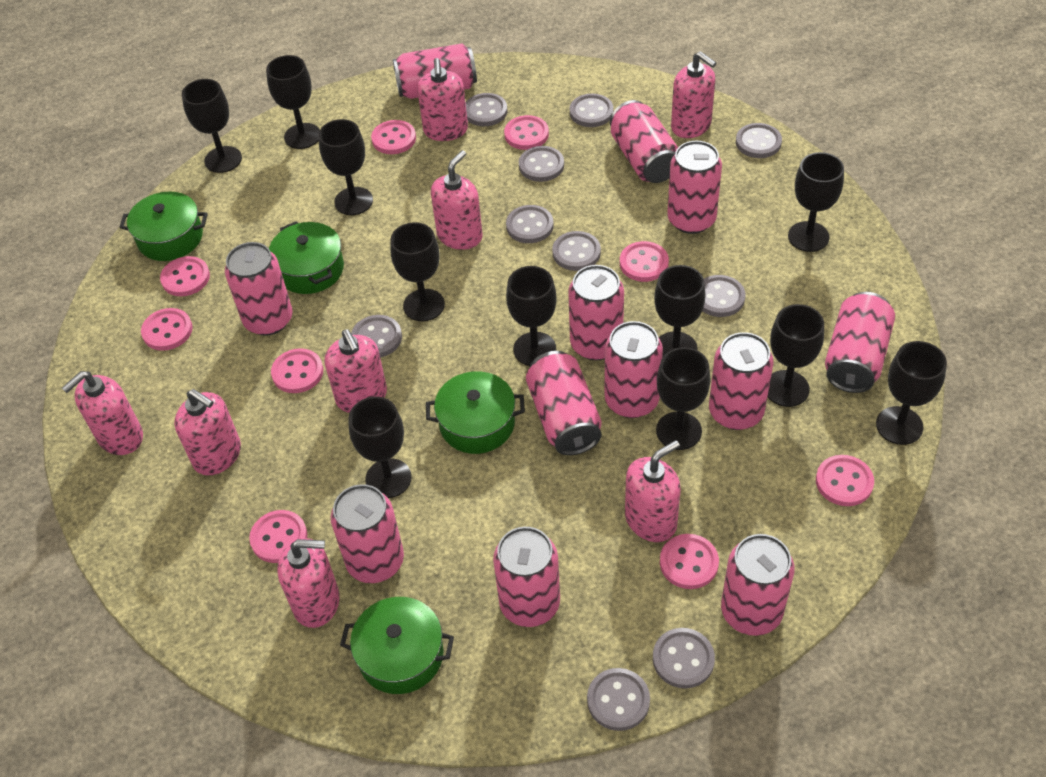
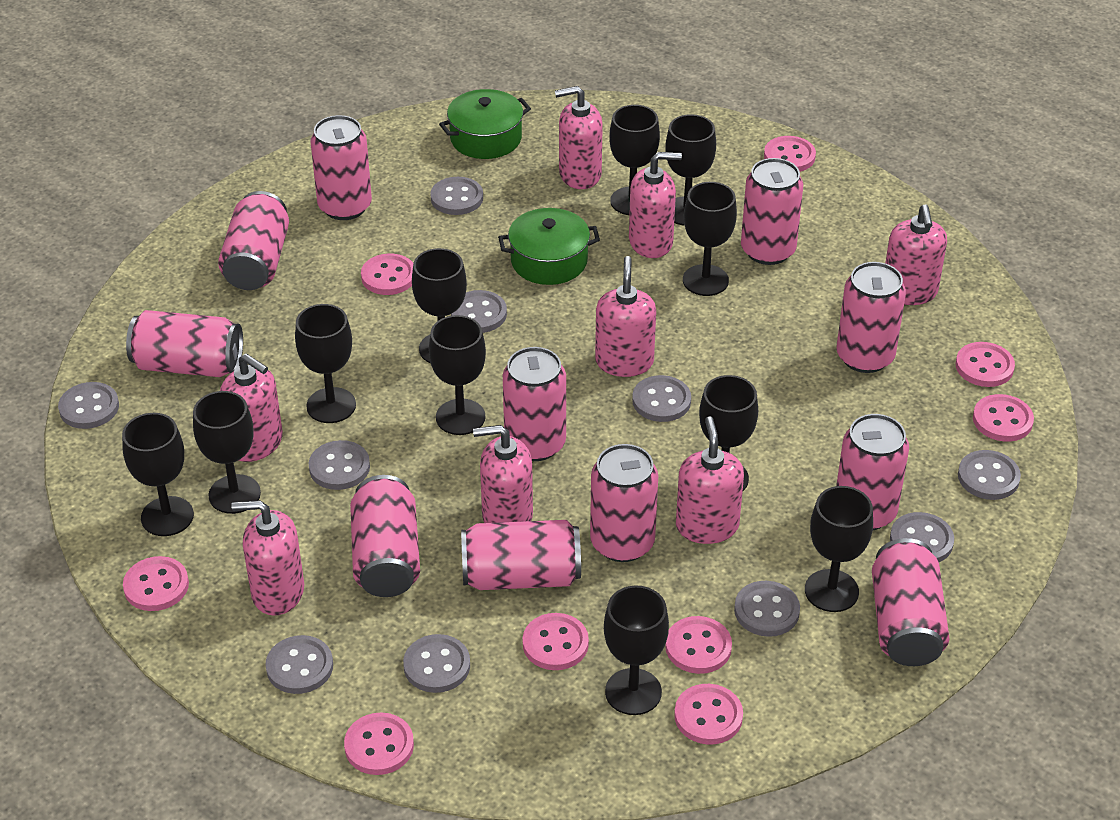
green pot: 4 -> 2
pink can: 12 -> 11

